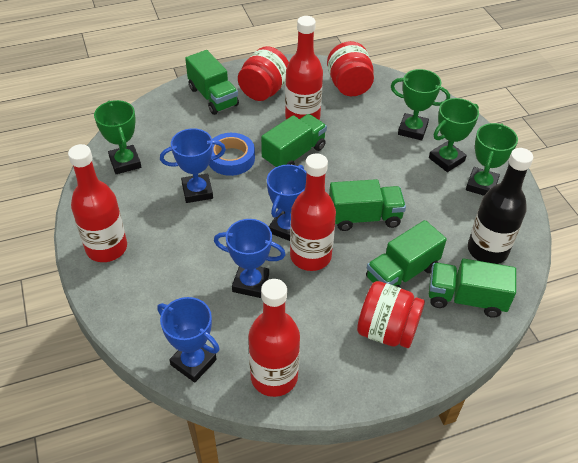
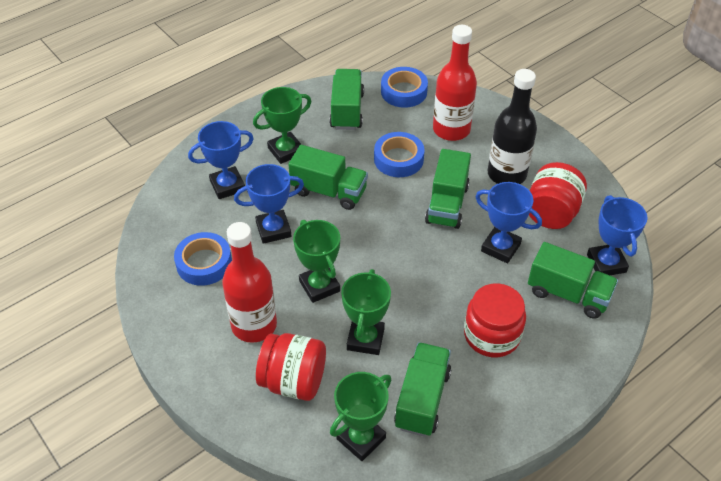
blue tape: 1 -> 3
red bottle: 4 -> 2

